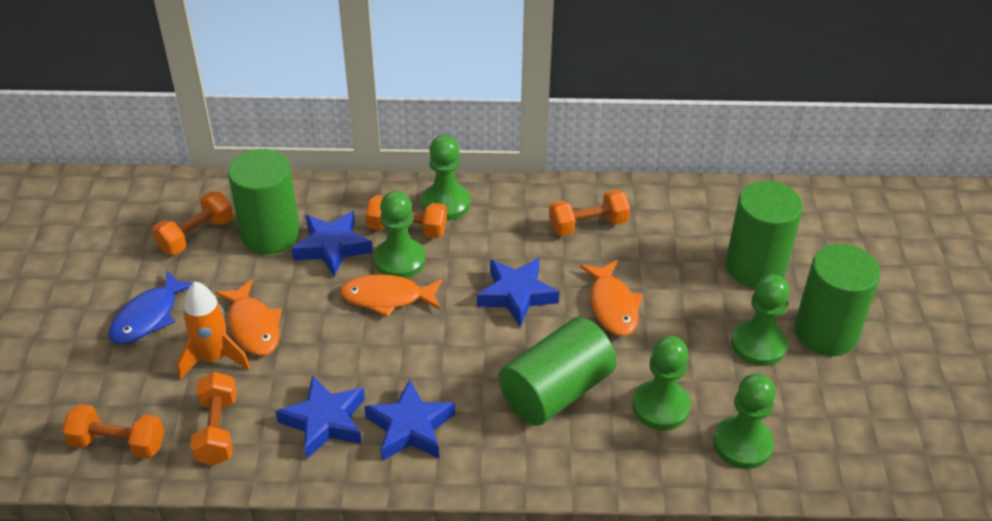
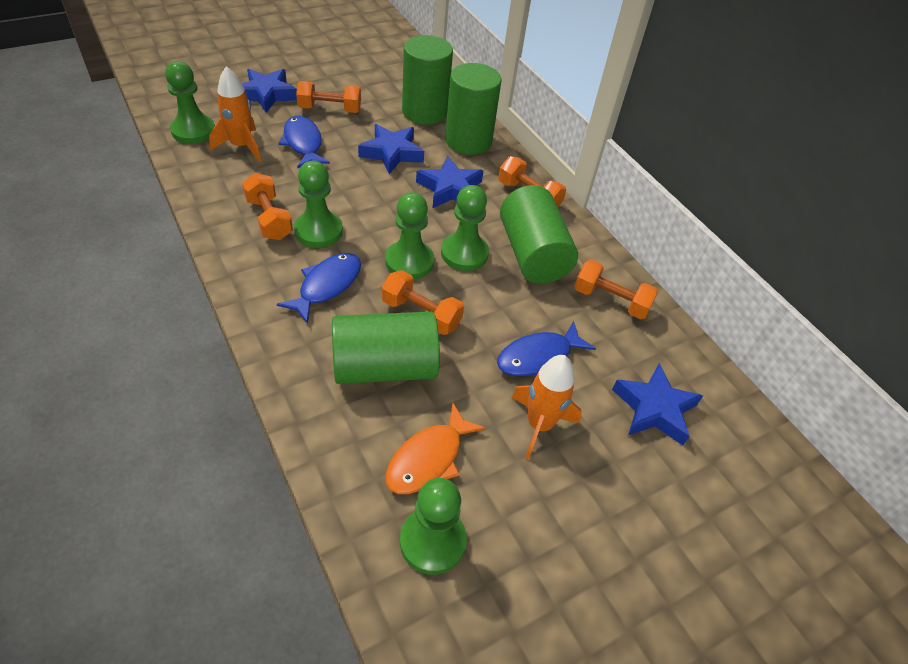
blue fish: 1 -> 3
orange fish: 3 -> 1
orange rocket: 1 -> 2

